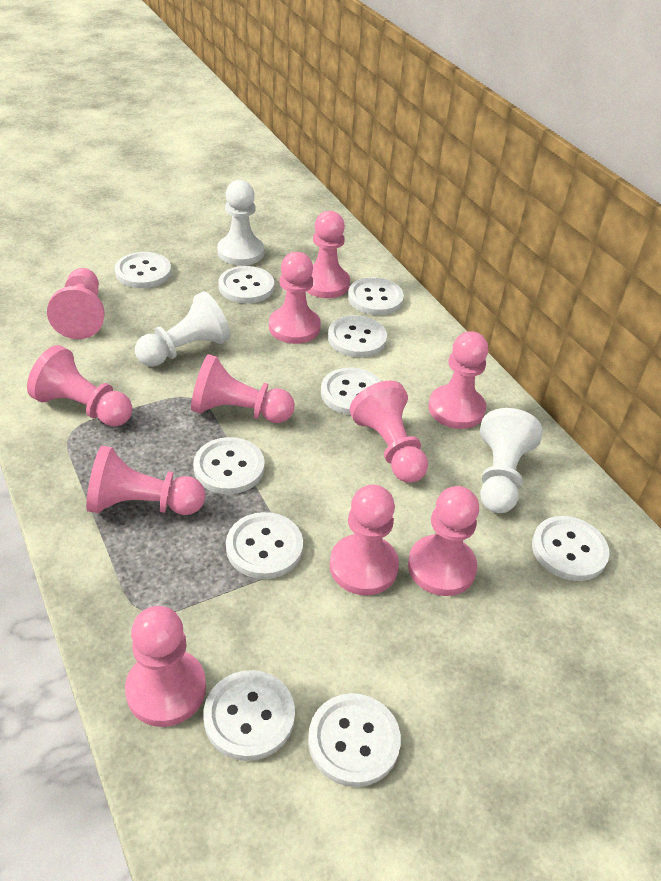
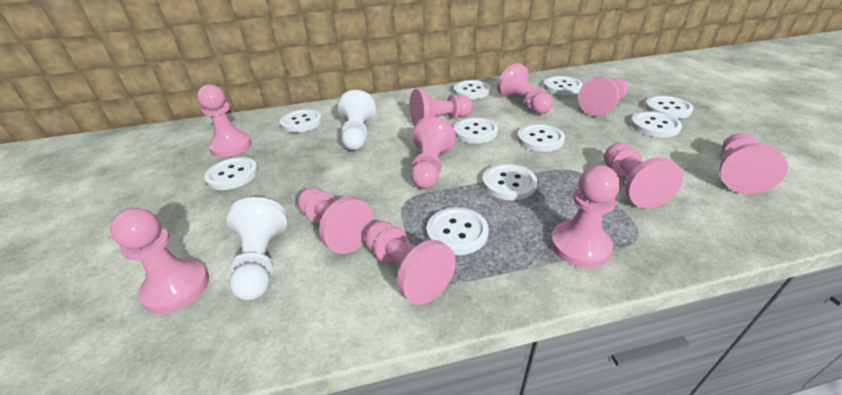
white pawn: 3 -> 2

